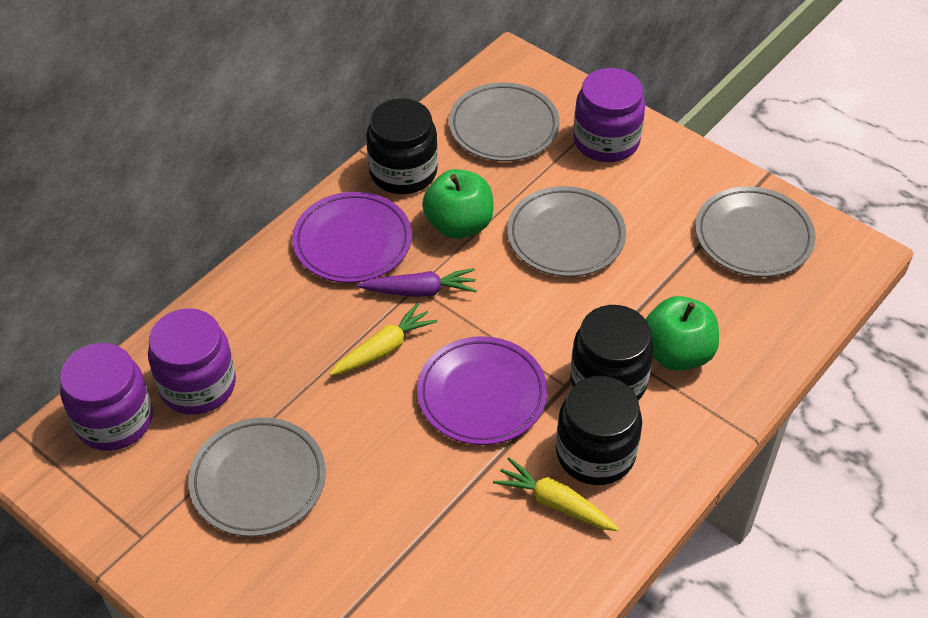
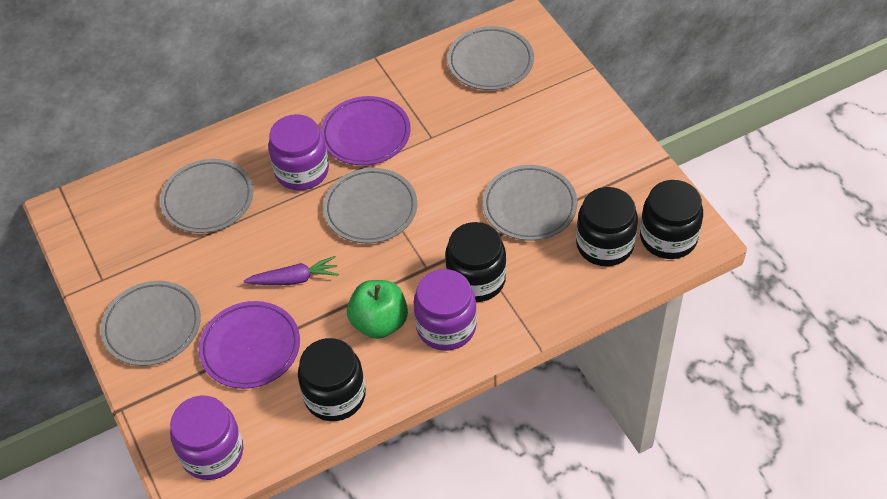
black jar: 3 -> 4
green apple: 2 -> 1
grey plate: 4 -> 5
yellow carrot: 2 -> 0

